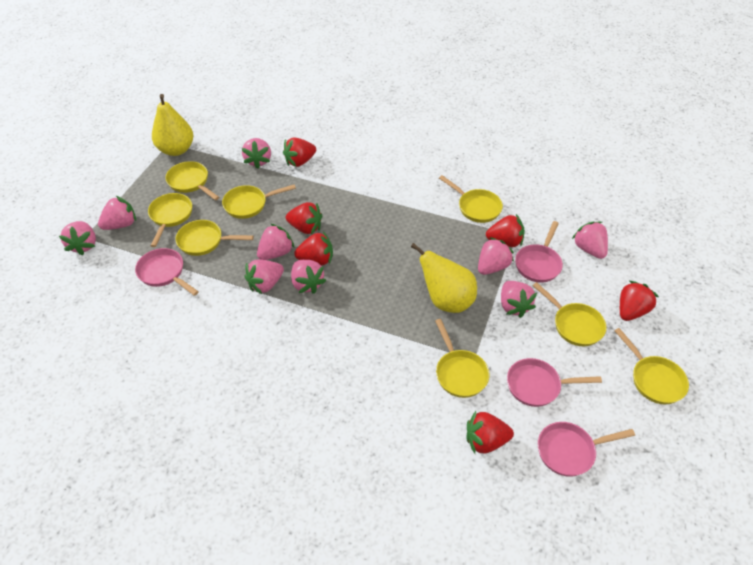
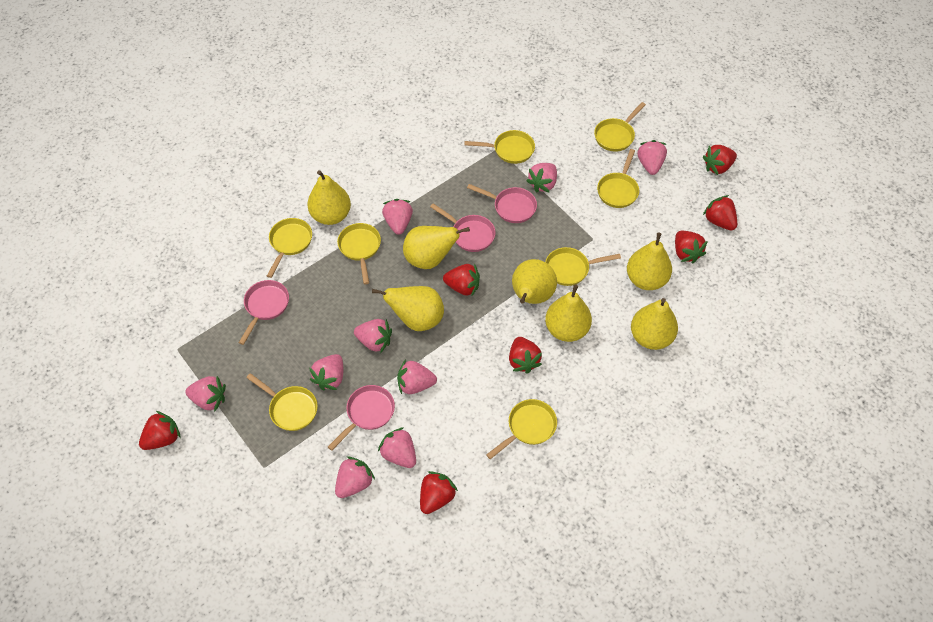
red strawberry: 6 -> 7
yellow pear: 2 -> 7

